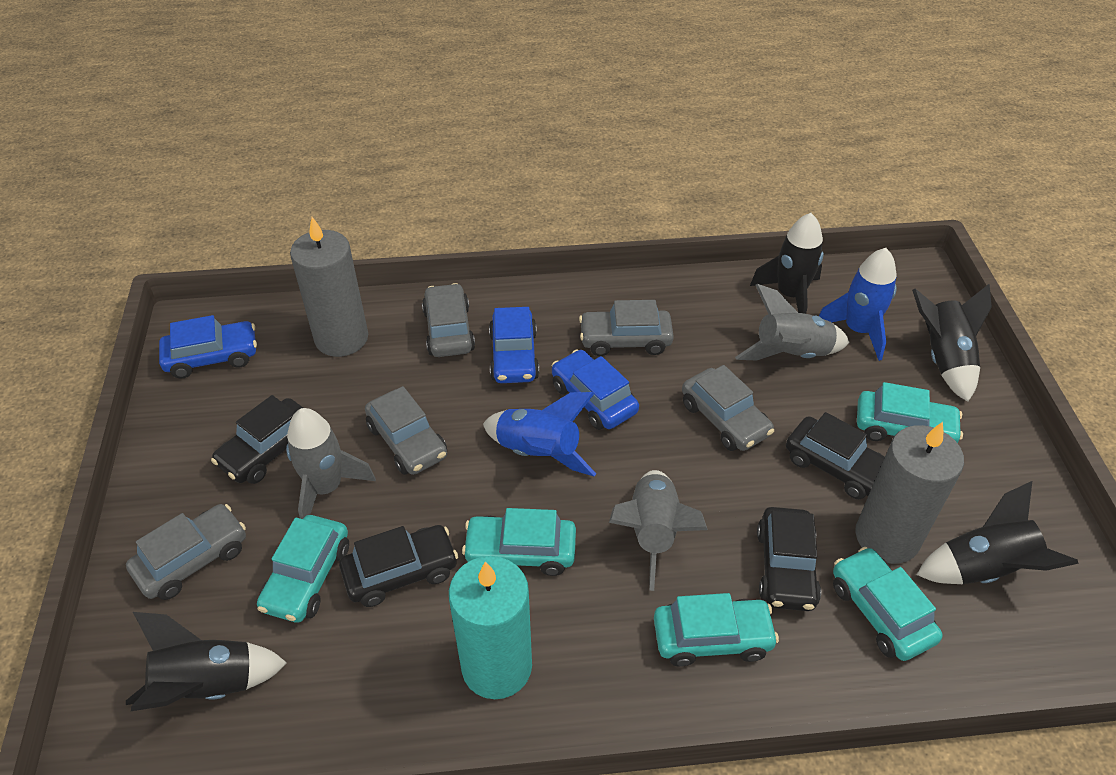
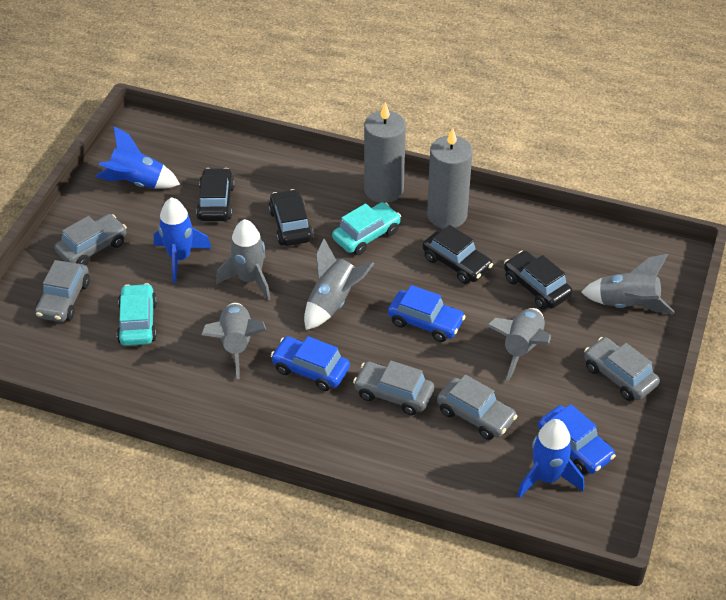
black rocket: 4 -> 0
blue rocket: 2 -> 3
grey rocket: 3 -> 5
turquoise candle: 1 -> 0
turquoise car: 5 -> 2

